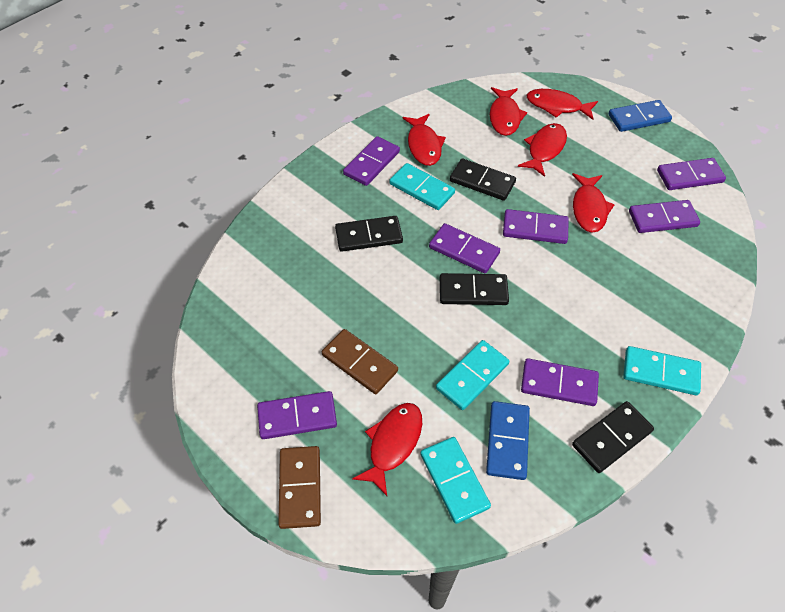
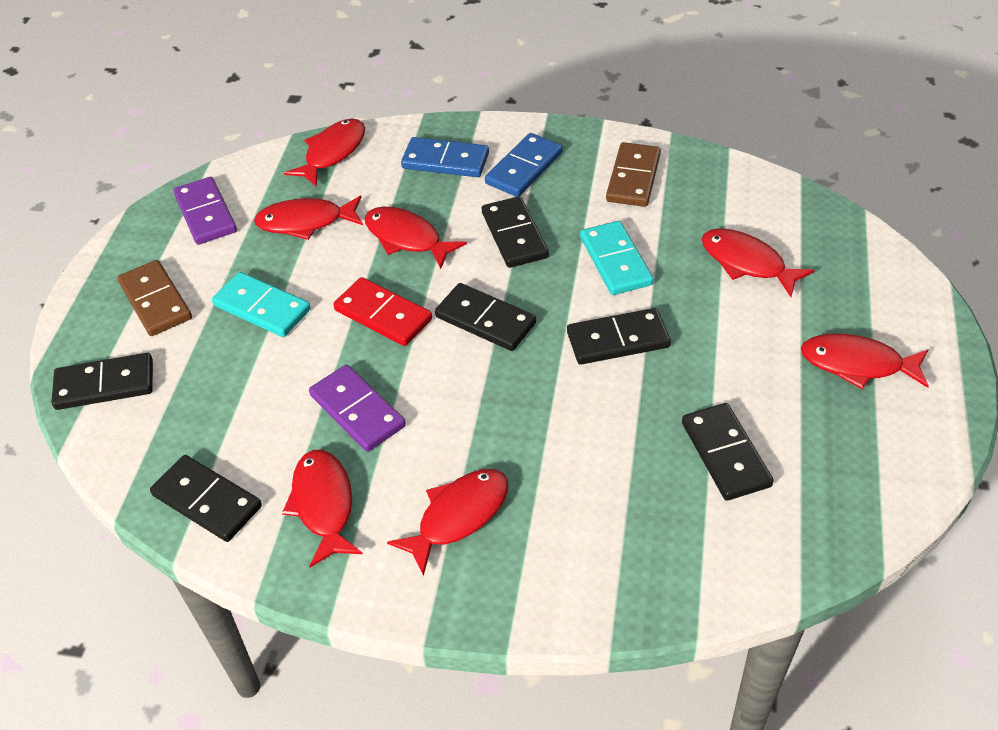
black domino: 4 -> 6
purple domino: 7 -> 2
red domino: 0 -> 1
red fish: 6 -> 7
turquoise domino: 4 -> 2

